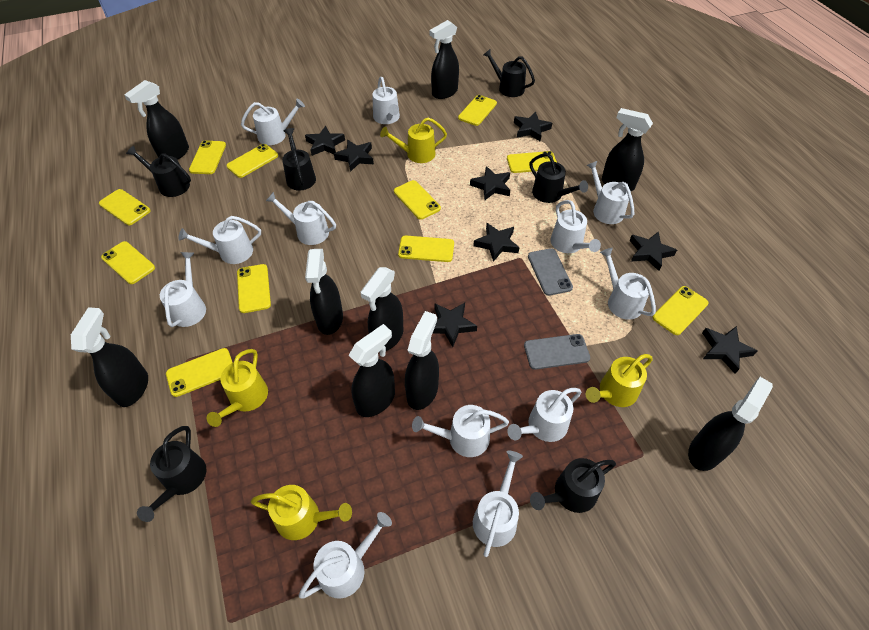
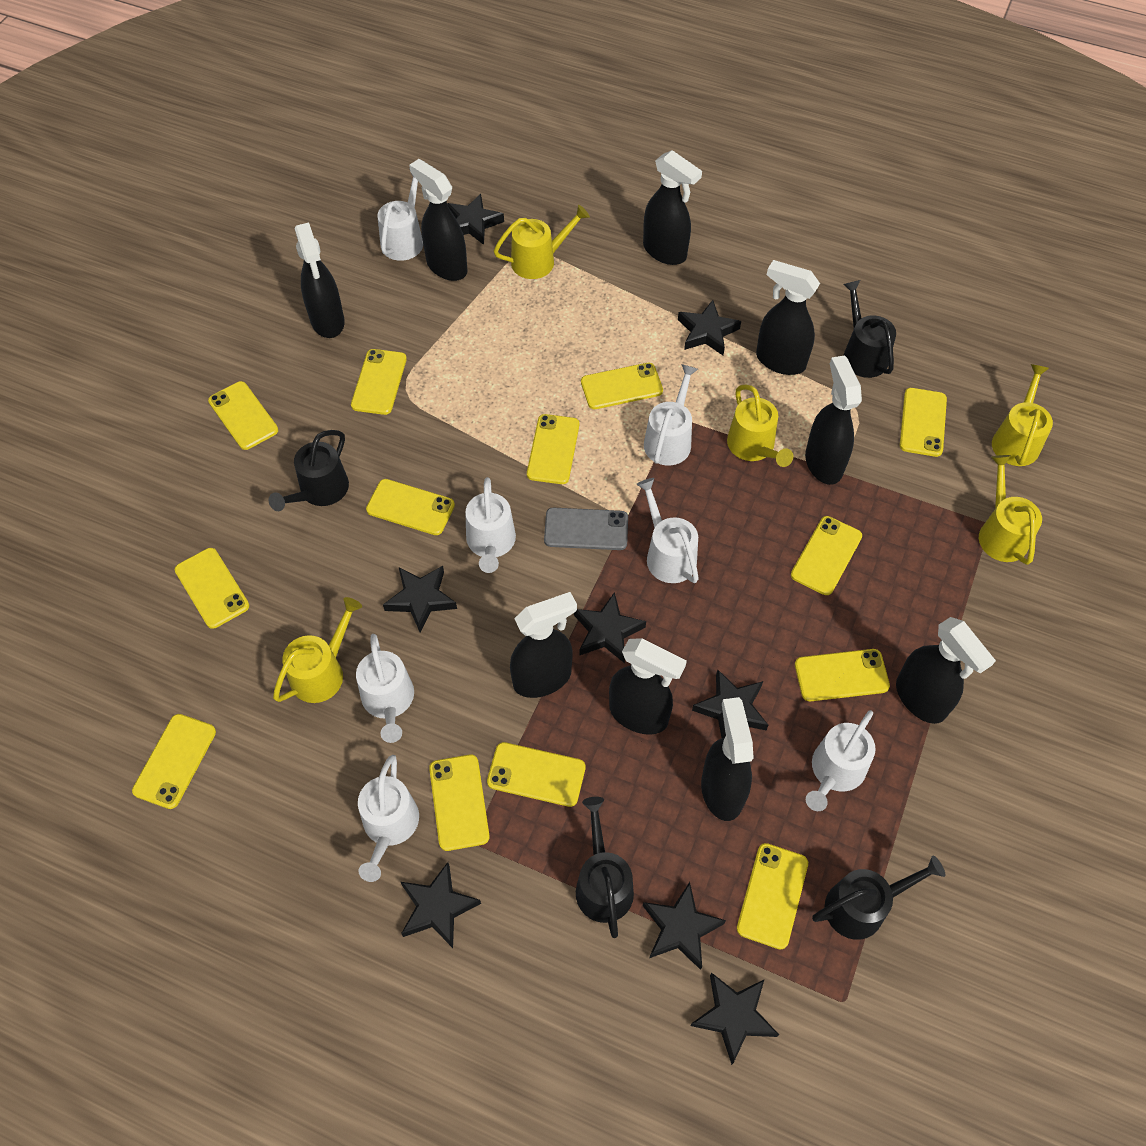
black watering can: 6 -> 4
grey phone: 2 -> 1
white watering can: 12 -> 7
yellow phone: 11 -> 13
yellow watering can: 4 -> 5

